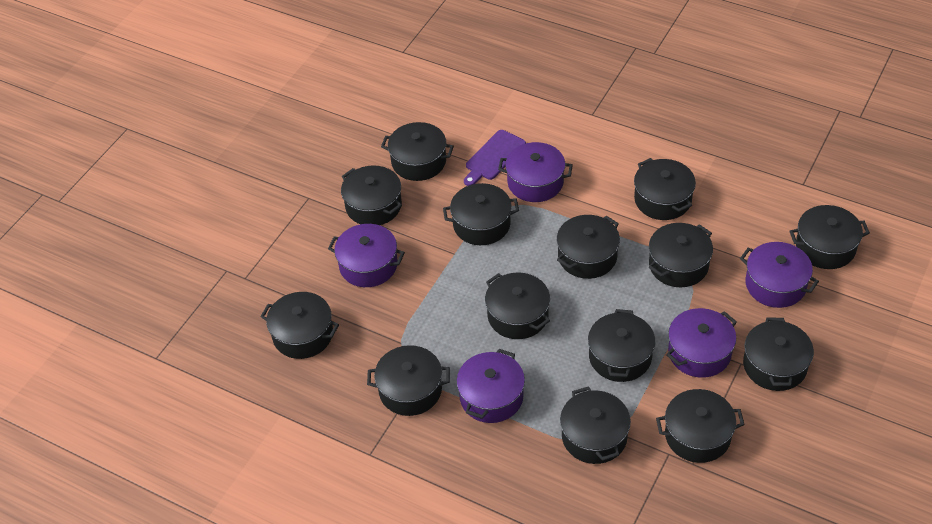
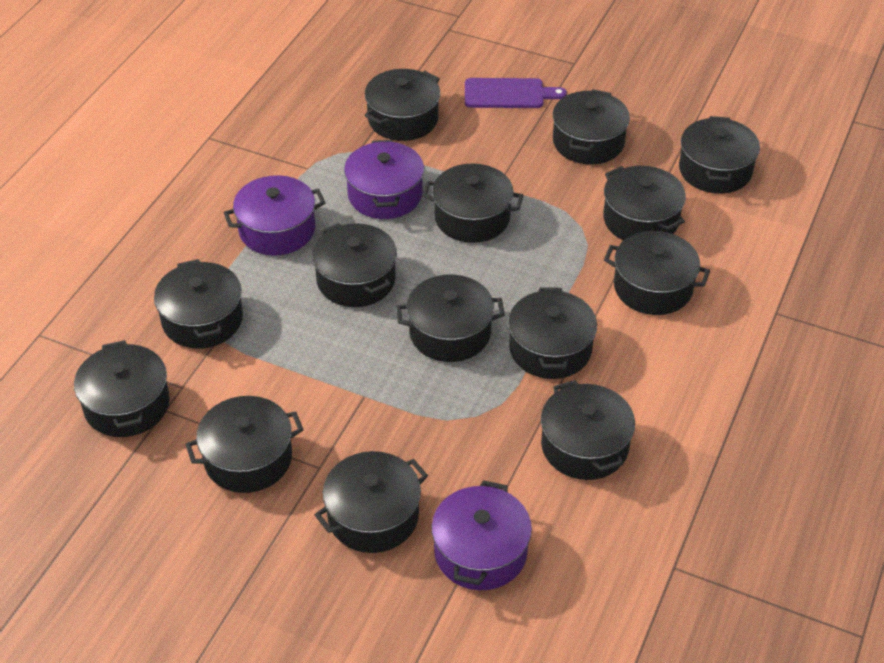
purple pot: 5 -> 3

